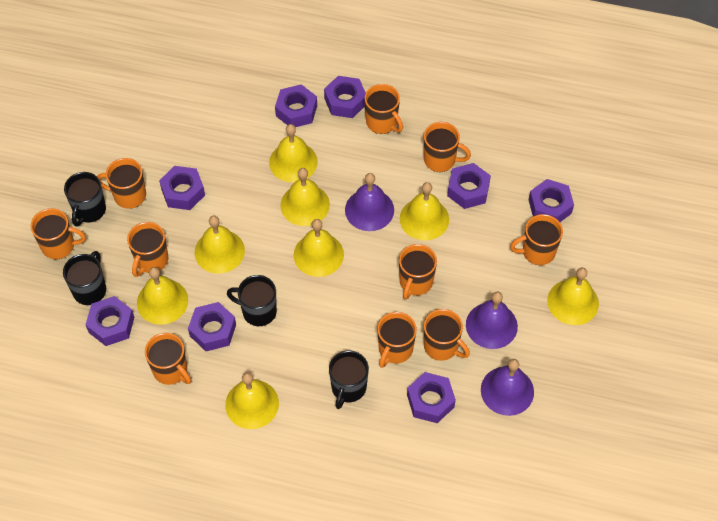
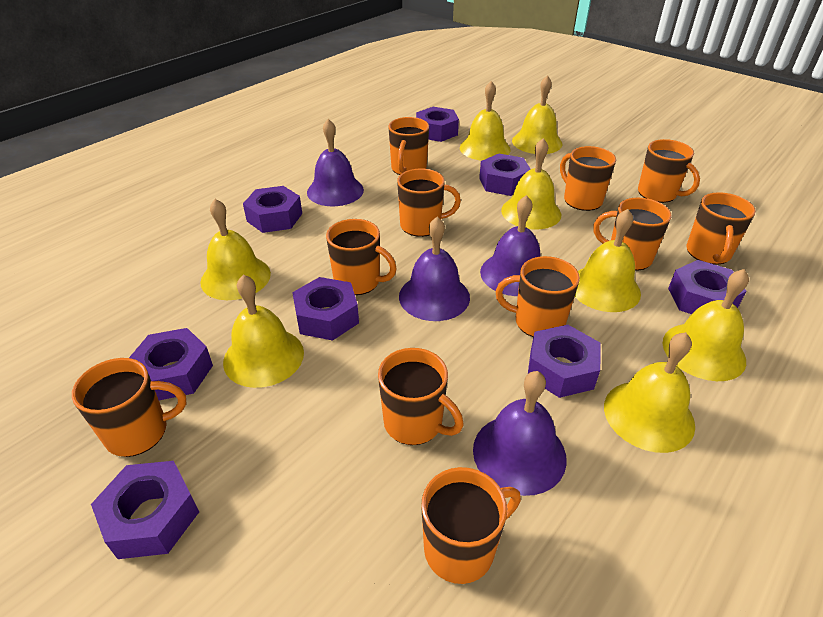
black mug: 4 -> 0
orange mug: 10 -> 11
purple bell: 3 -> 4

